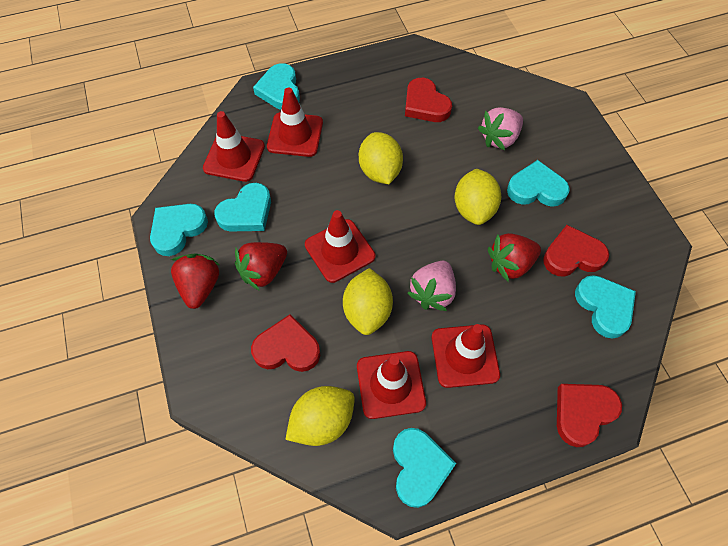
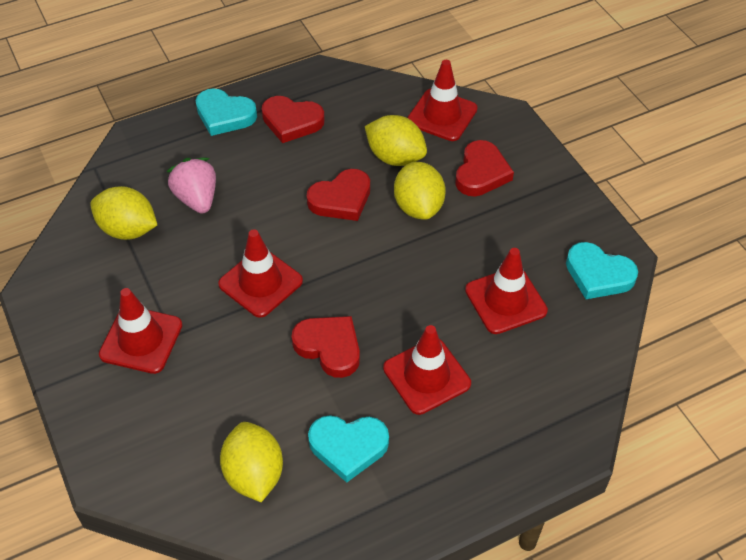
pink strawberry: 2 -> 1
red strawberry: 3 -> 0
turquoise heart: 6 -> 3

